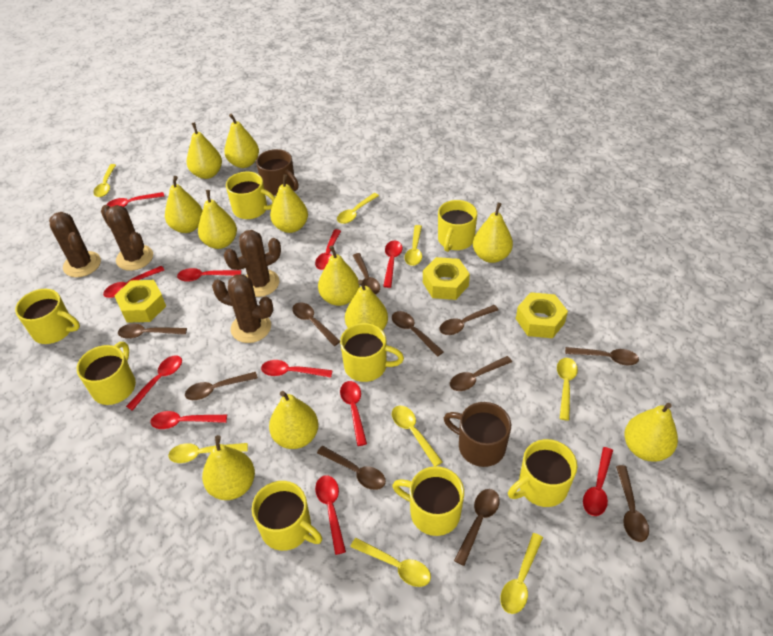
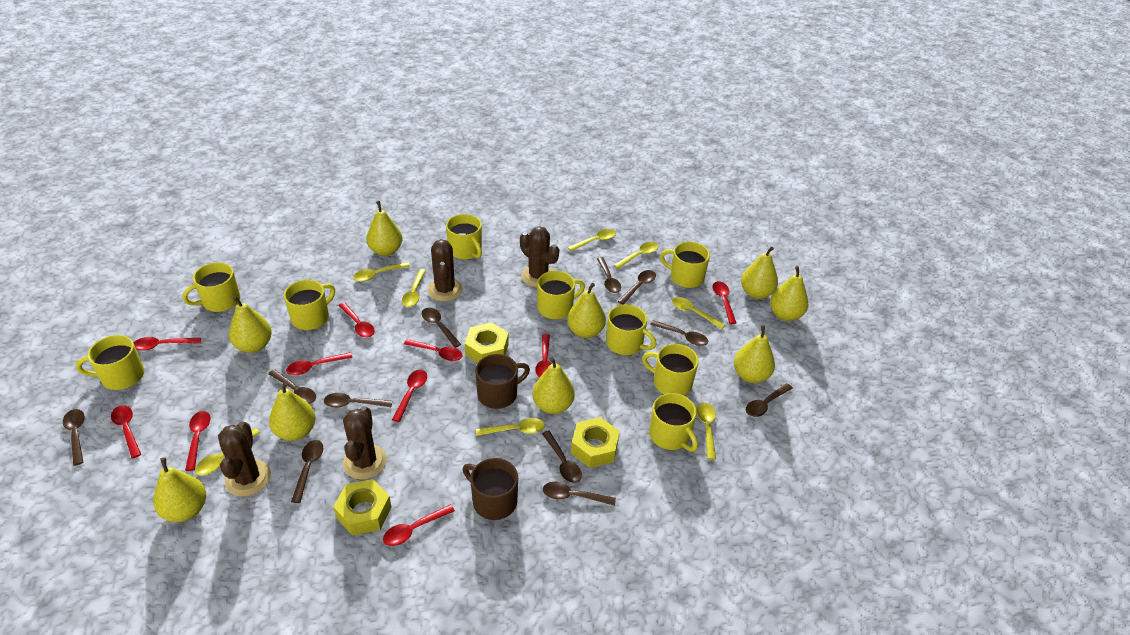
red spoon: 11 -> 10
yellow mug: 8 -> 9
yellow pear: 11 -> 9

